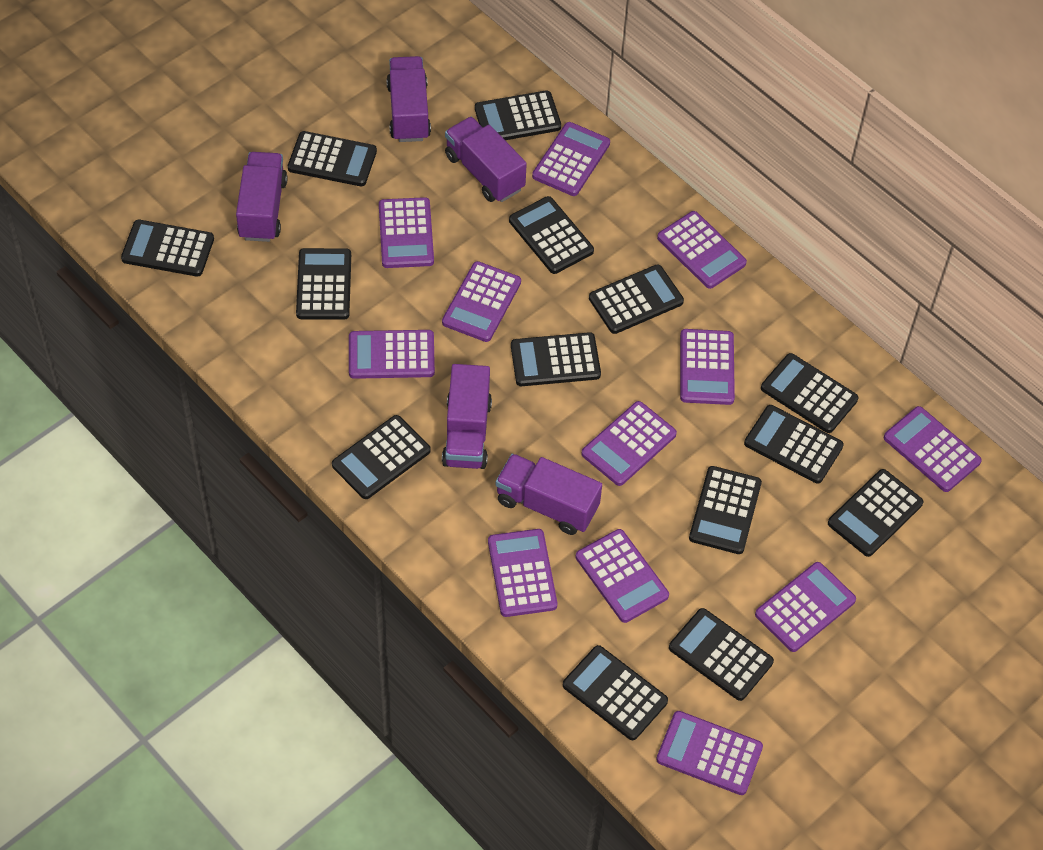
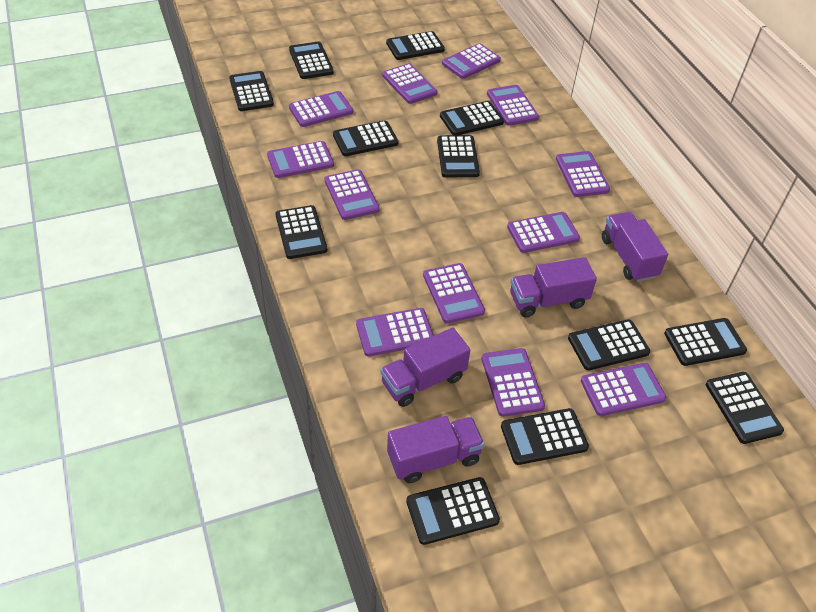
black calculator: 14 -> 12
purple truck: 5 -> 4

